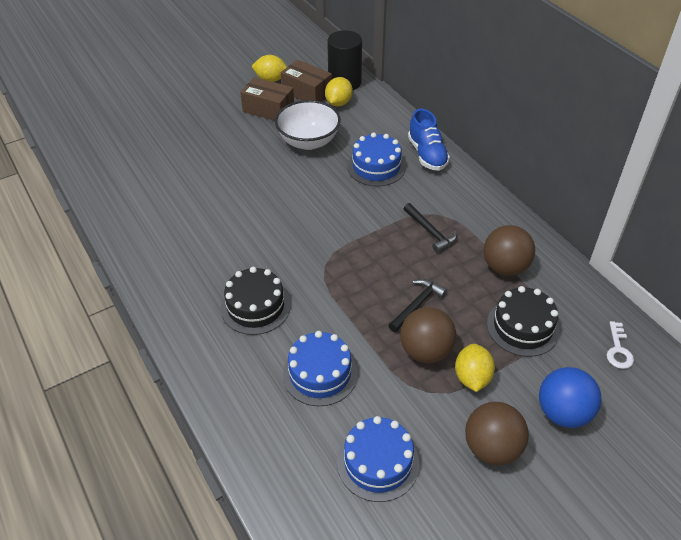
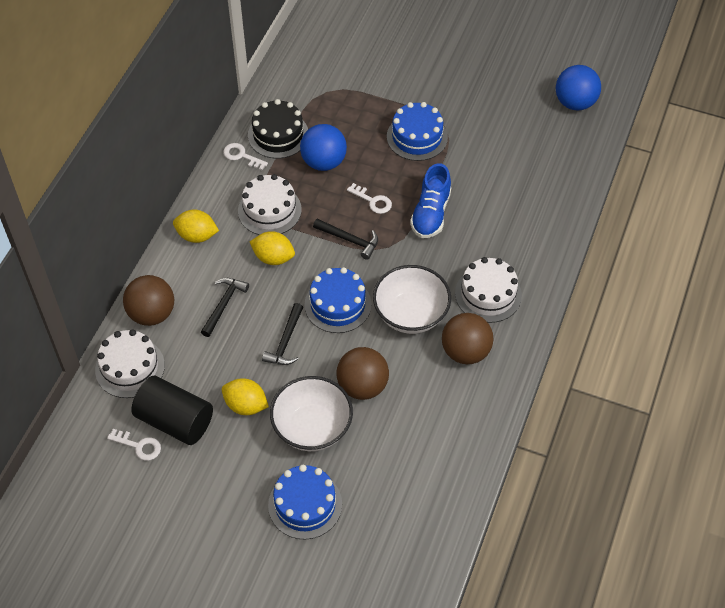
black cake: 2 -> 1
black hammer: 2 -> 3
blue ball: 1 -> 2
brown box: 2 -> 0
white bowl: 1 -> 2
white cake: 0 -> 3
white key: 1 -> 3

